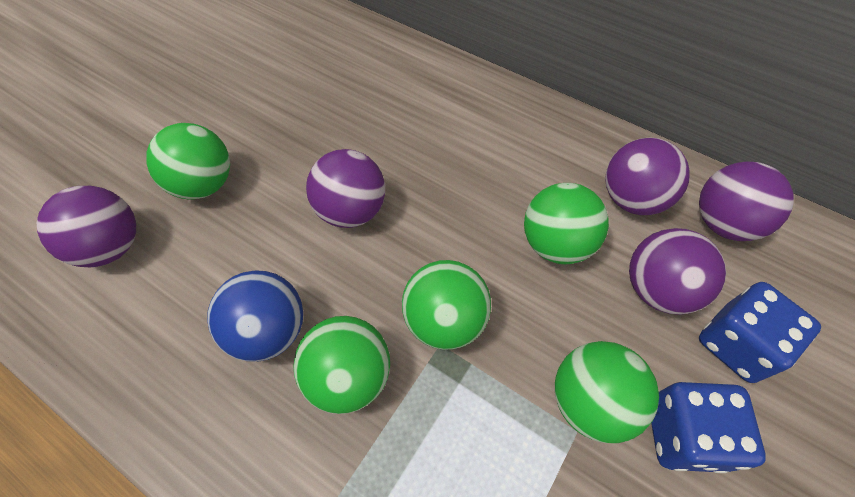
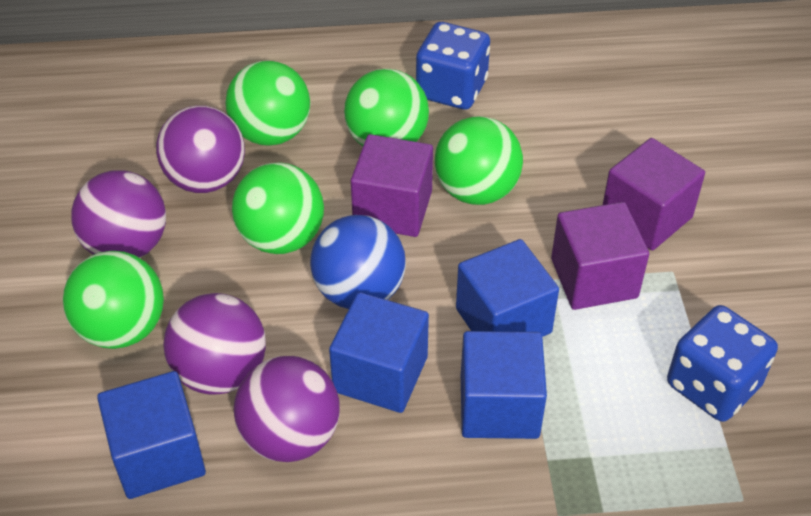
blue cube: 0 -> 4
purple ball: 5 -> 4
purple cube: 0 -> 3

